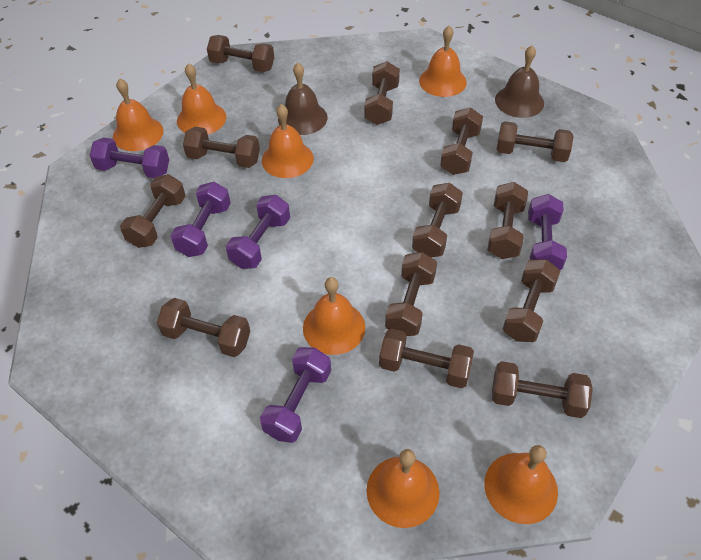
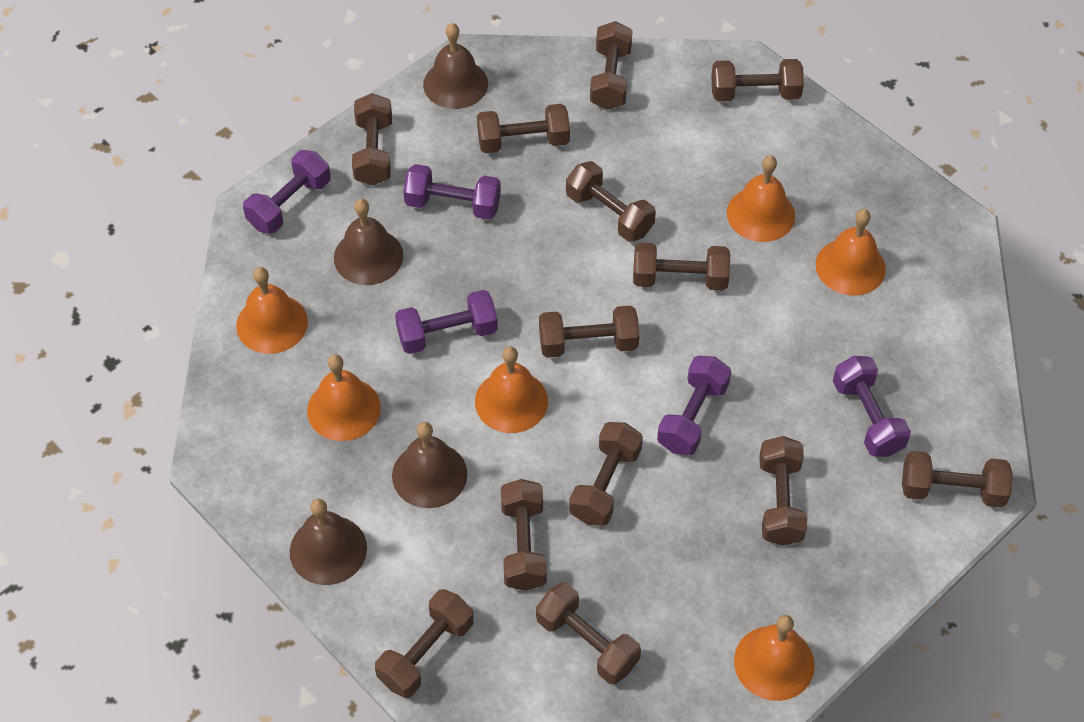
brown bell: 2 -> 4
orange bell: 7 -> 6

